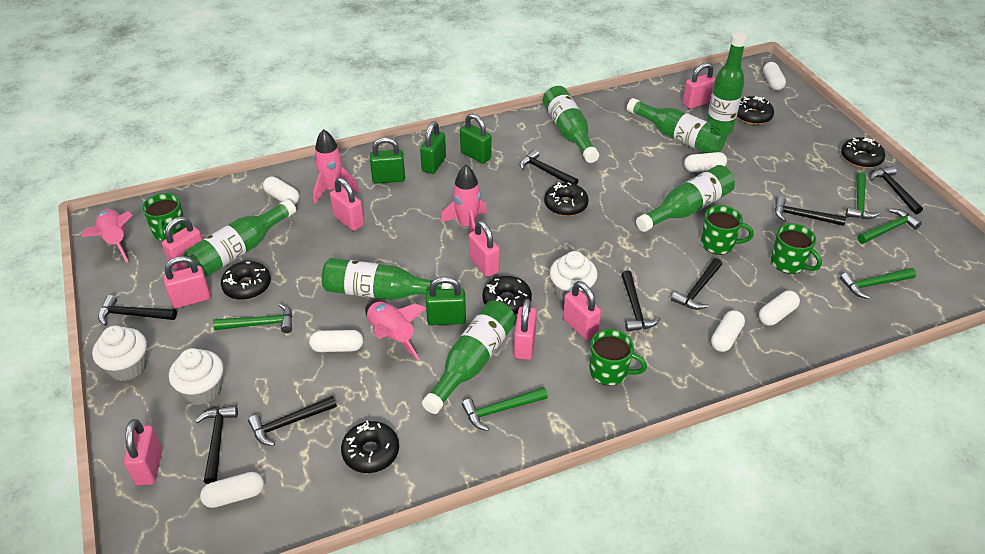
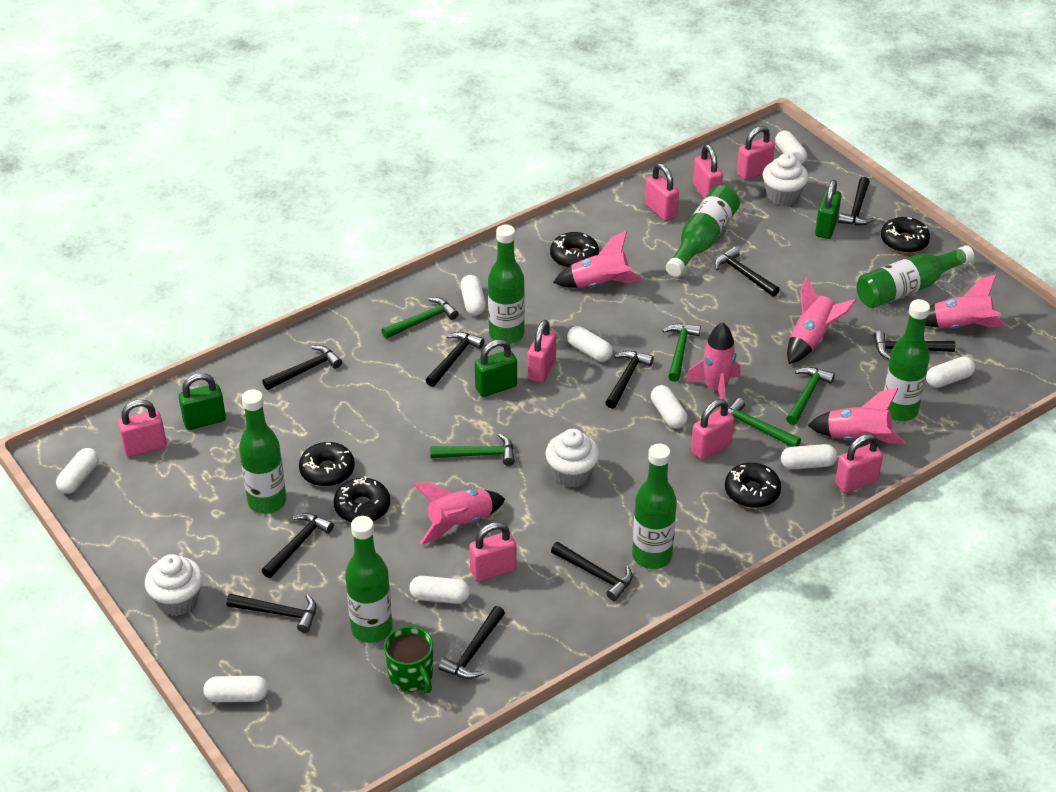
black donut: 6 -> 5
black hammer: 8 -> 10
green mug: 4 -> 1
green padlock: 4 -> 3
pink rocket: 4 -> 6
white capsule: 7 -> 9

